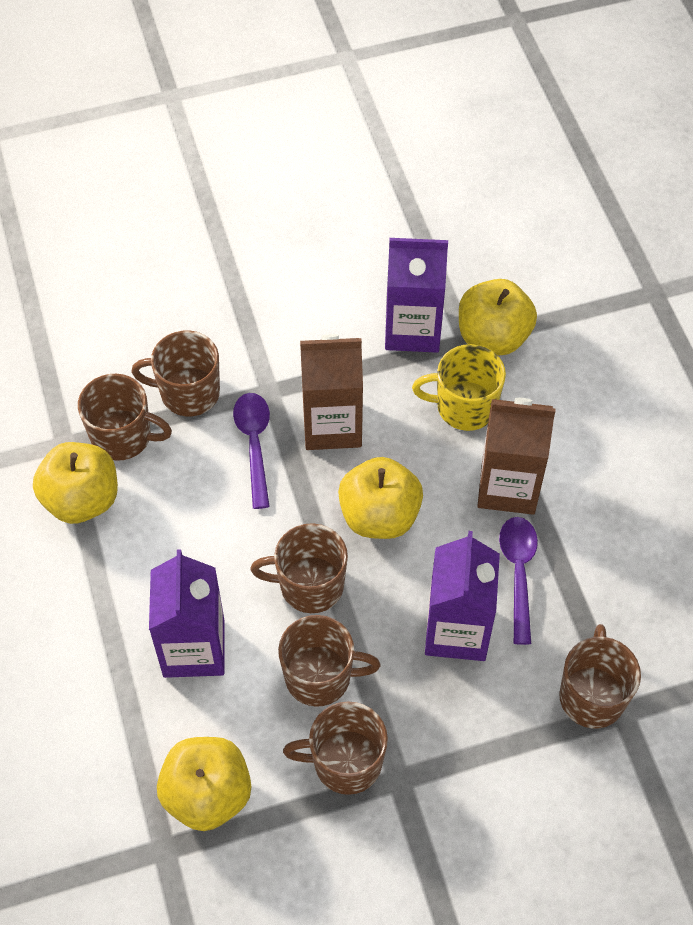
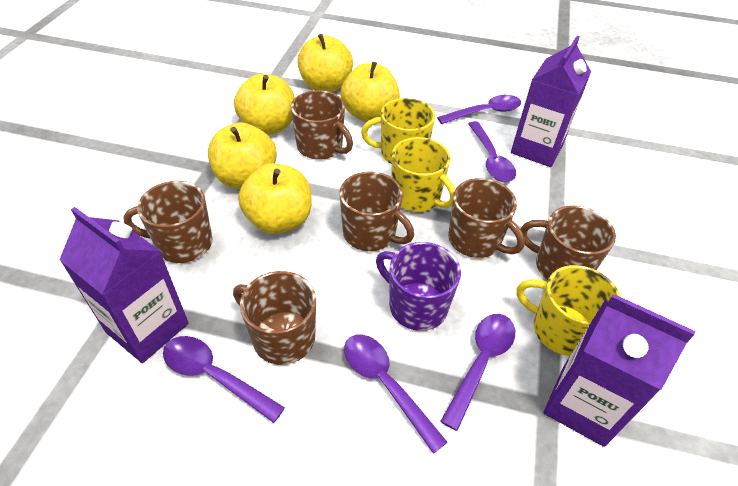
brown carton: 2 -> 0
purple mug: 0 -> 1
purple spoon: 2 -> 5
yellow apple: 4 -> 5
yellow mug: 1 -> 3

